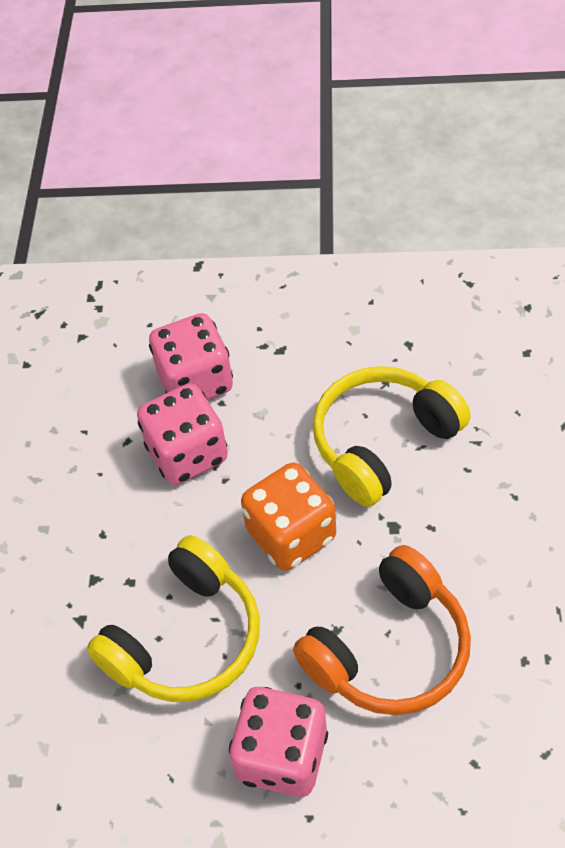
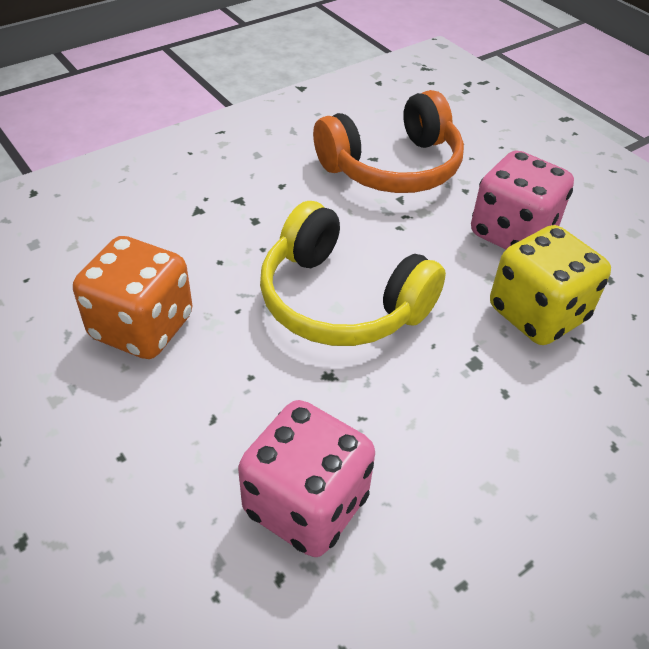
pink dice: 3 -> 2
yellow dice: 0 -> 1
yellow headphones: 2 -> 1

